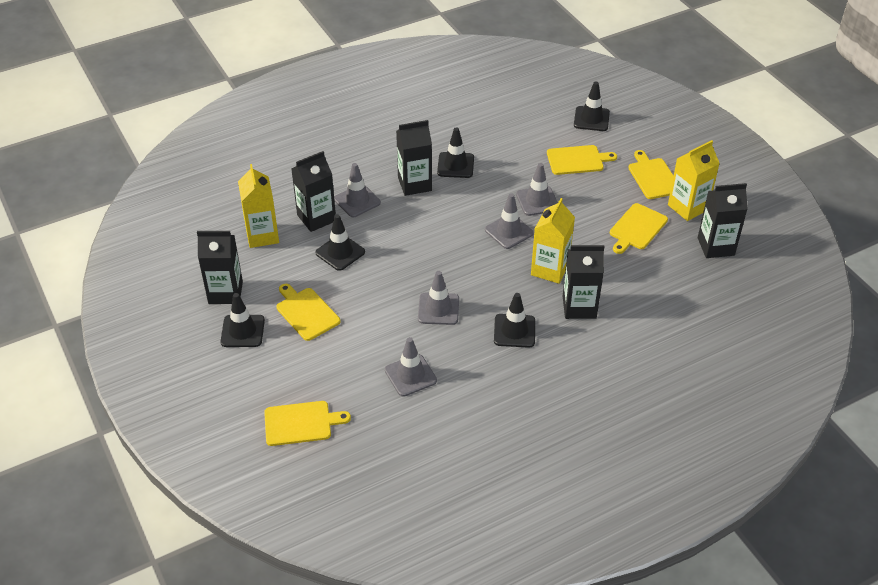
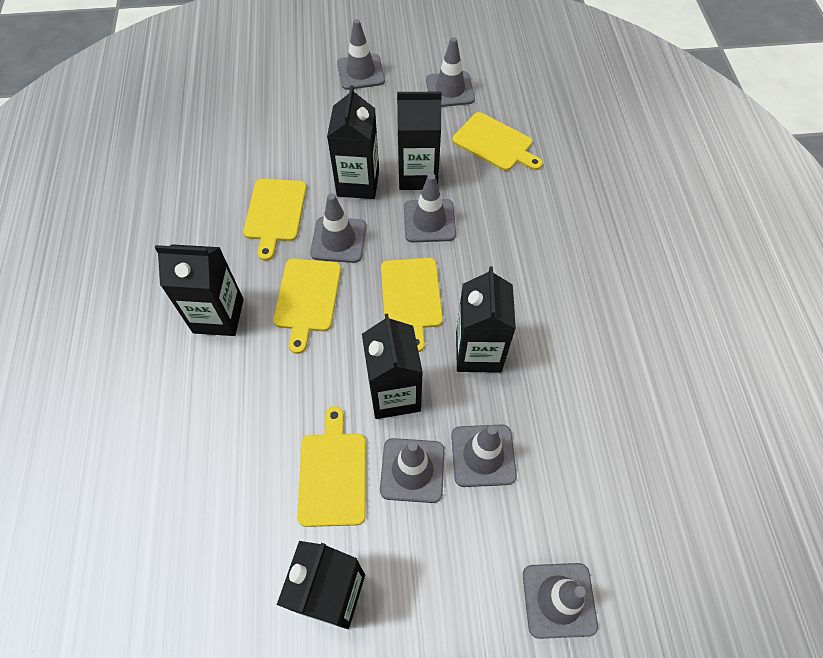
black carton: 5 -> 6
black traffic cone: 5 -> 0
grey traffic cone: 5 -> 7
yellow carton: 3 -> 0

